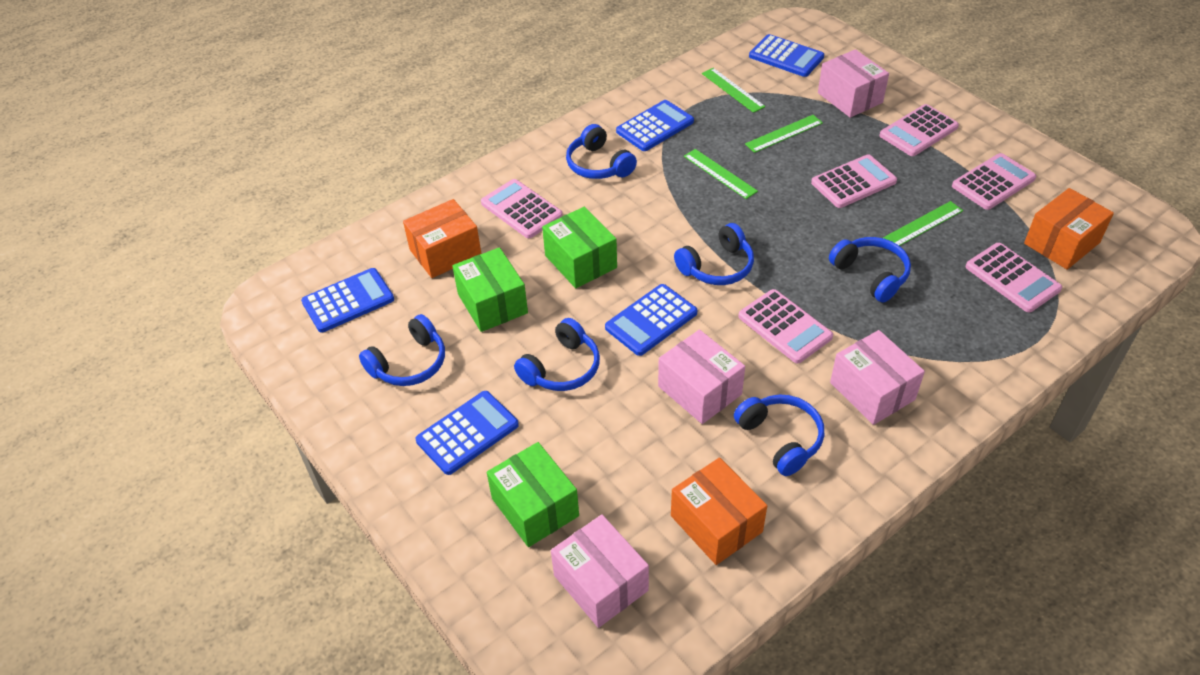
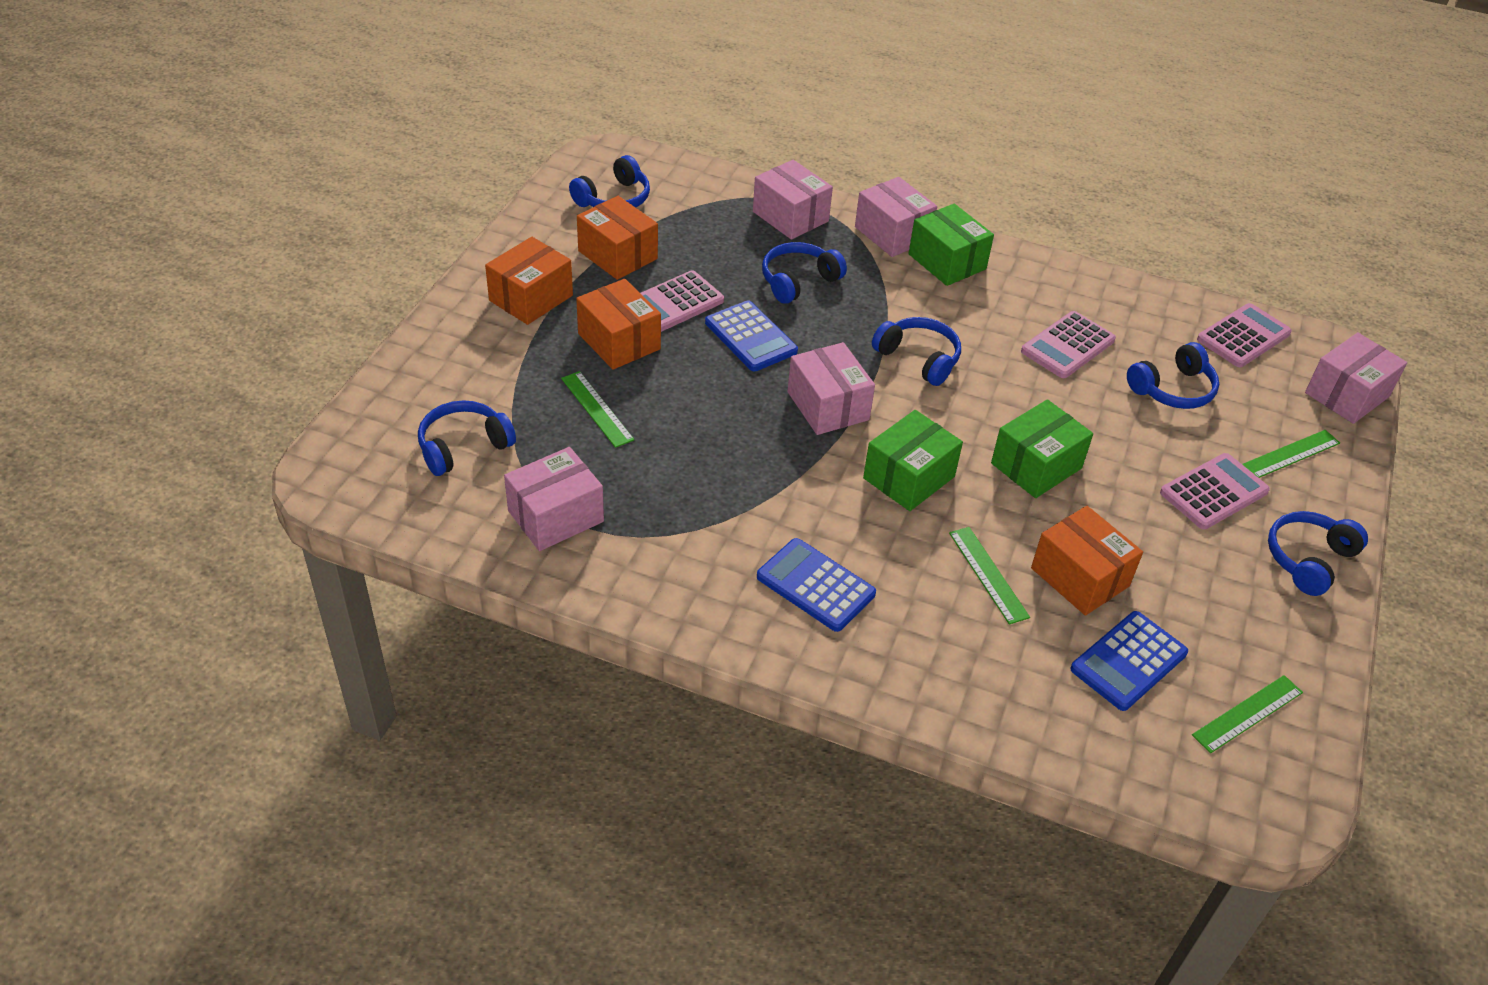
blue calculator: 5 -> 3
orange box: 3 -> 4
pink box: 4 -> 5
pink calculator: 6 -> 4

